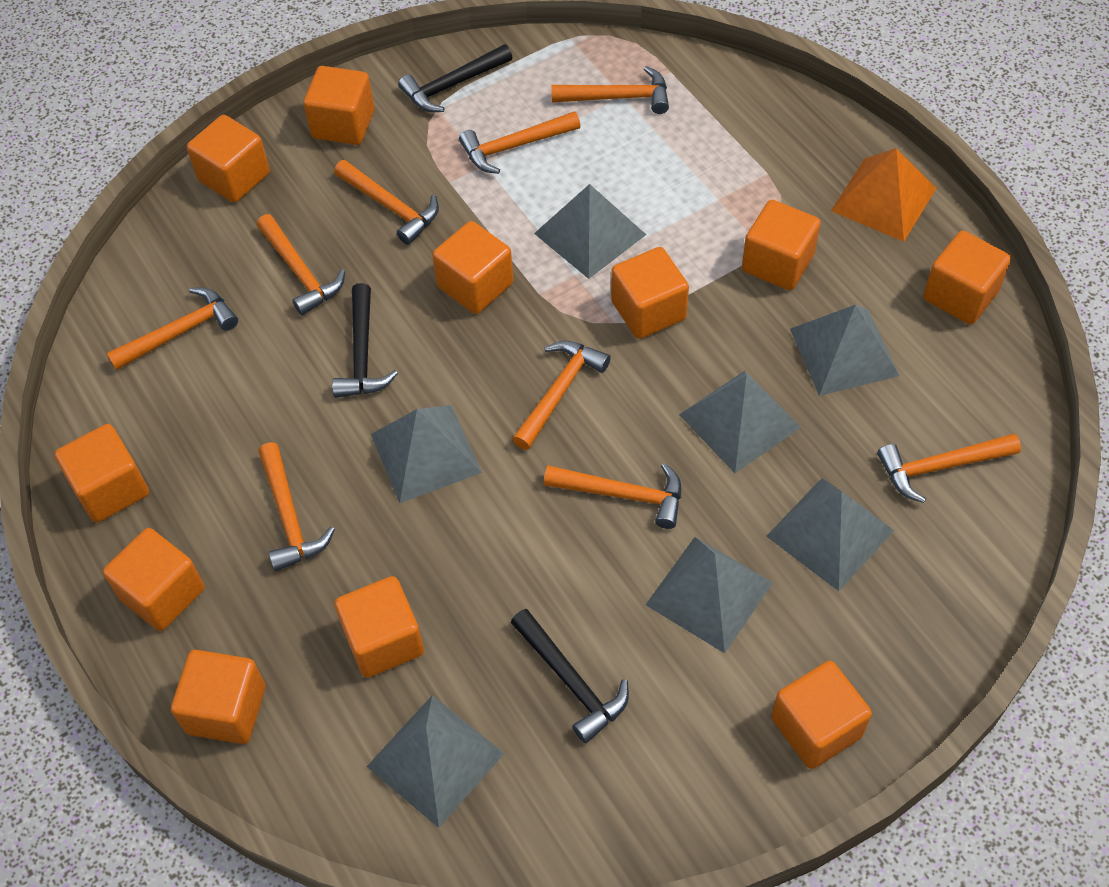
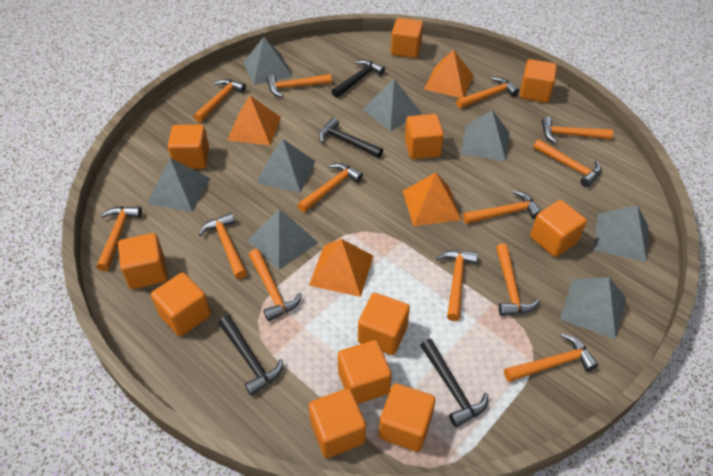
black hammer: 3 -> 4
grey pyramid: 7 -> 8
orange hammer: 9 -> 13
orange pyramid: 1 -> 4

